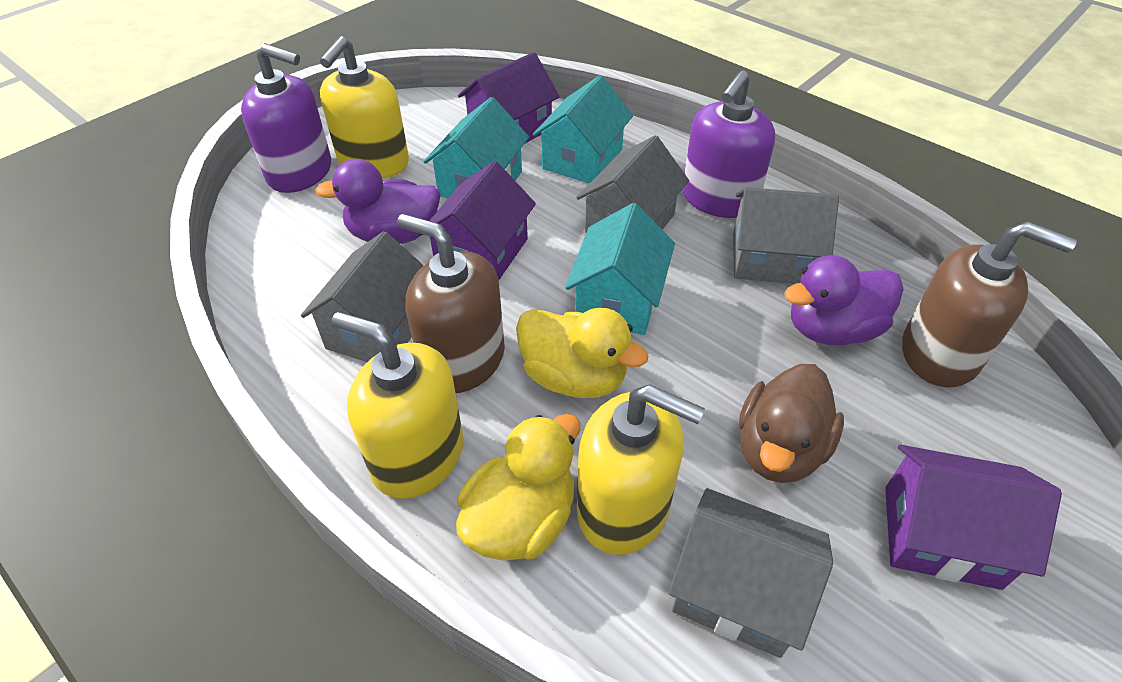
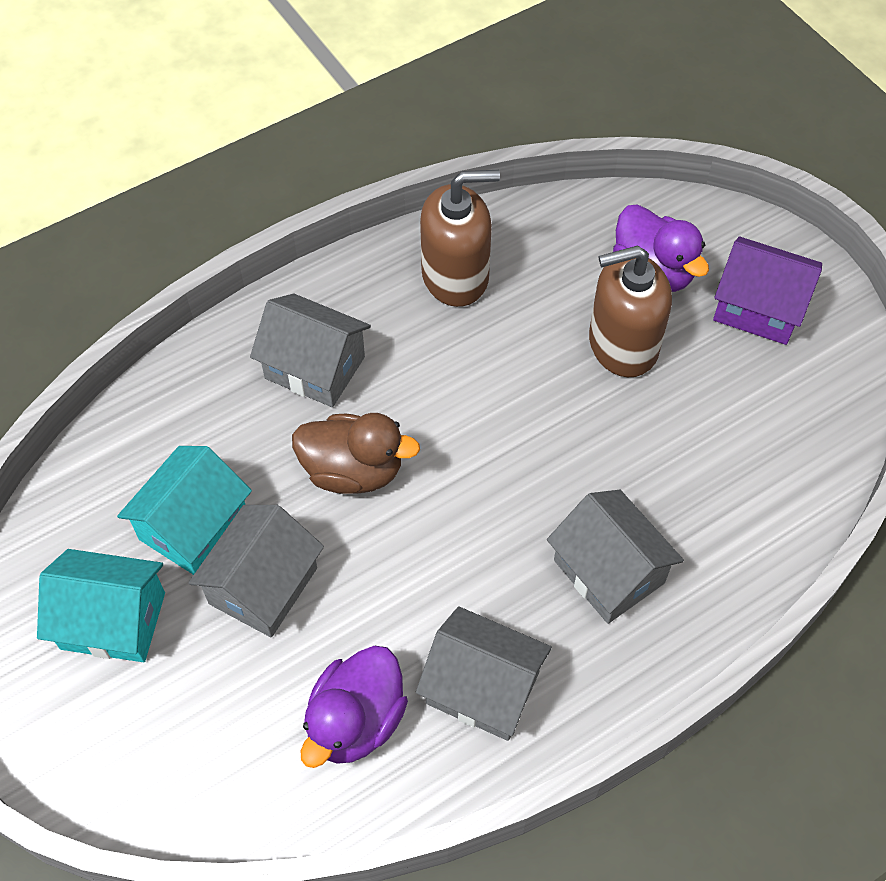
purple house: 3 -> 1
purple soap dispenser: 2 -> 0
turquoise house: 3 -> 2
yellow duck: 2 -> 0
yellow soap dispenser: 3 -> 0

